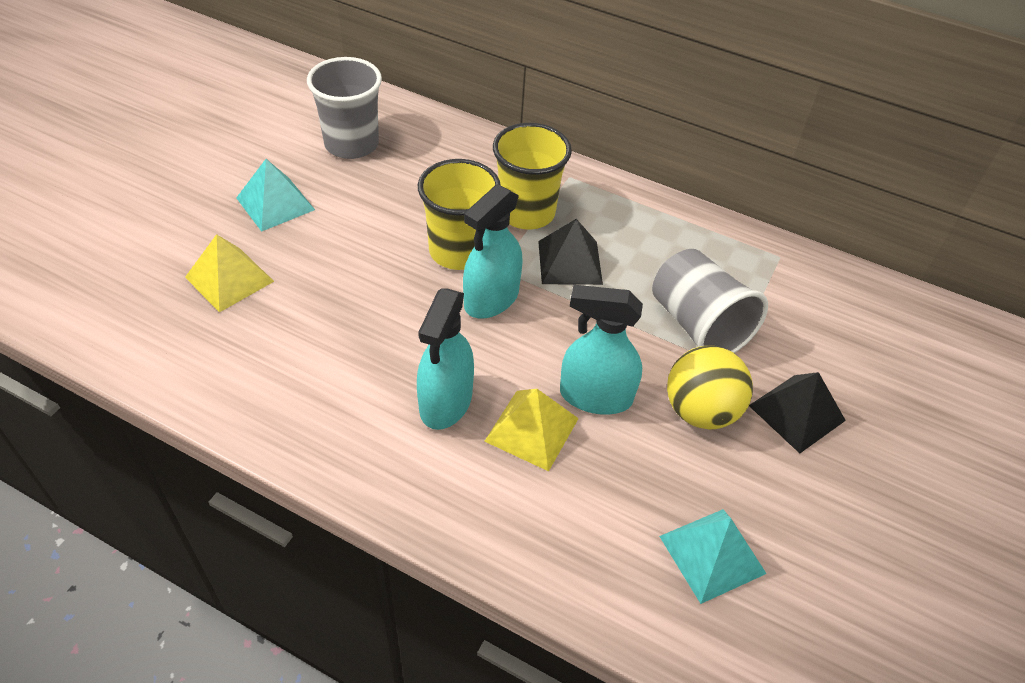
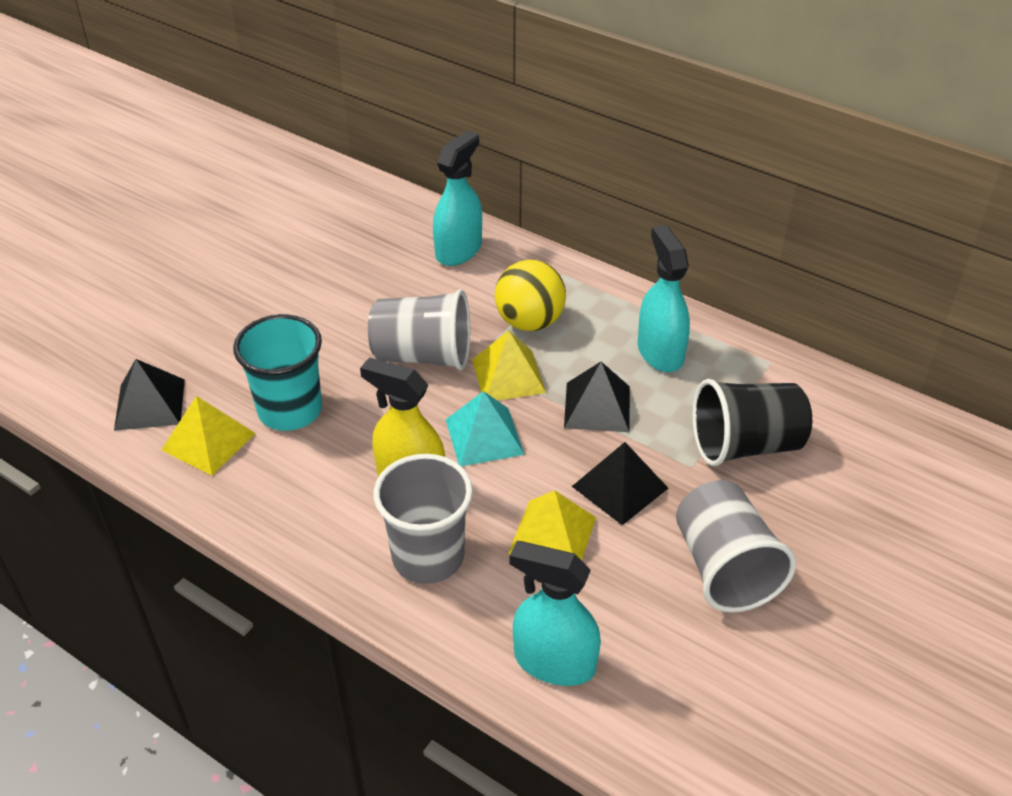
black cup: 0 -> 1
black pyramid: 2 -> 3
grey cup: 2 -> 3
turquoise cup: 0 -> 1
turquoise pyramid: 2 -> 1
yellow cup: 2 -> 0
yellow pyramid: 2 -> 3
yellow spray bottle: 0 -> 1

